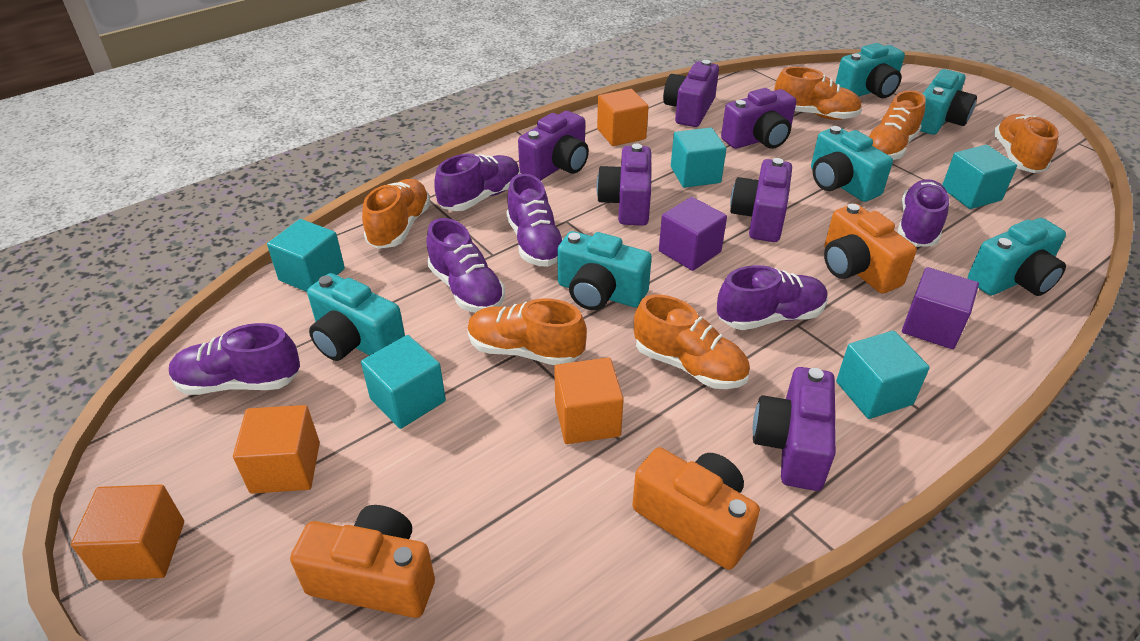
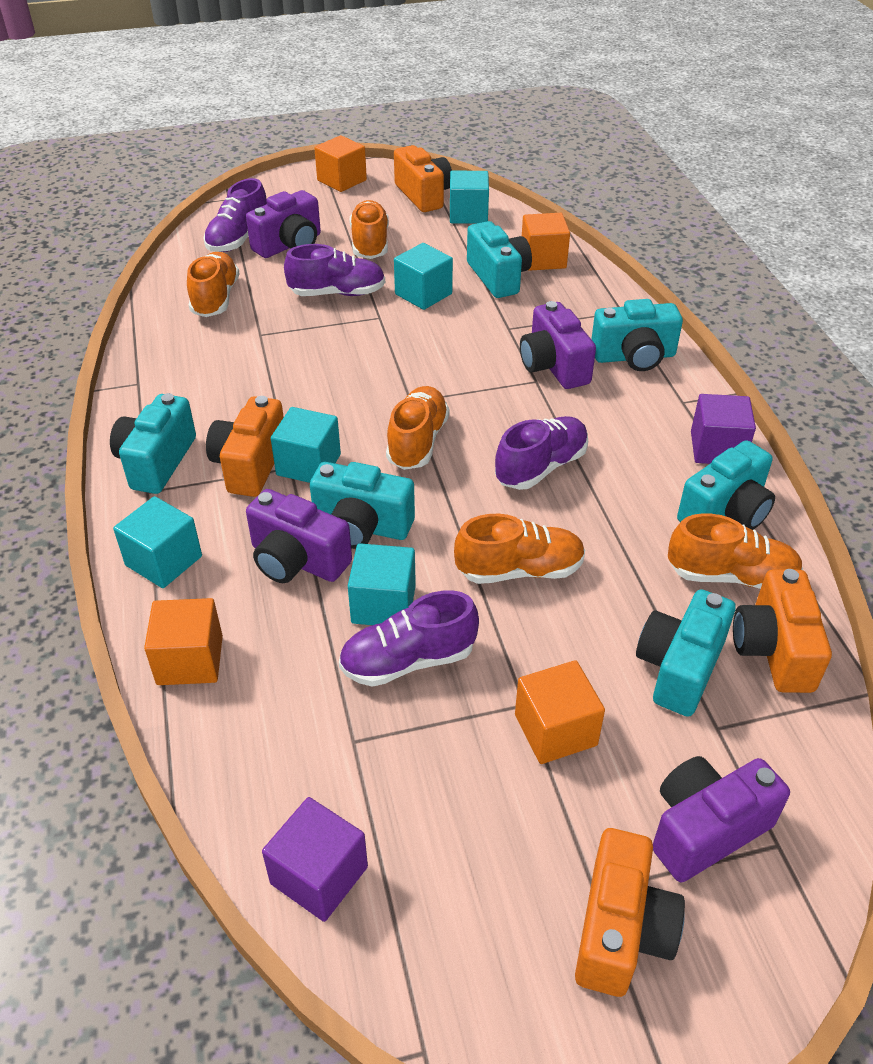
orange camera: 3 -> 4
orange shoe: 6 -> 5
purple camera: 6 -> 4
purple shoe: 6 -> 4

